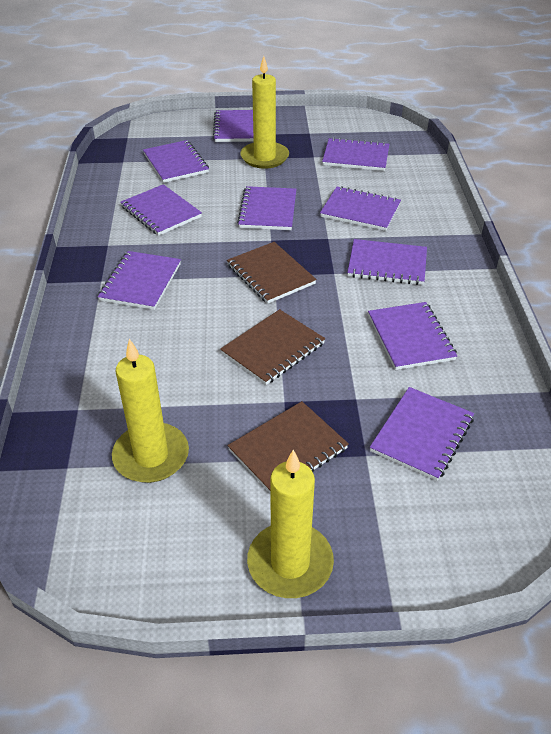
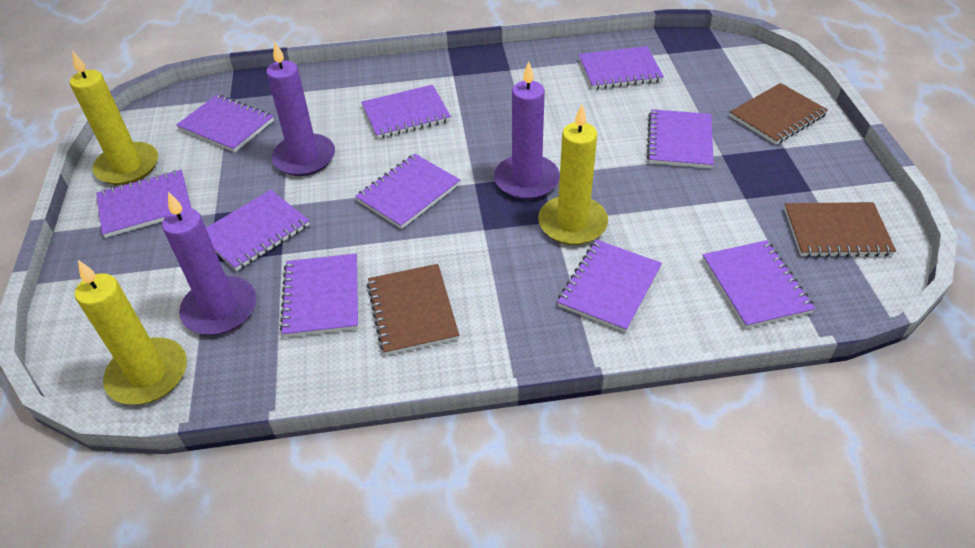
purple candle: 0 -> 3

